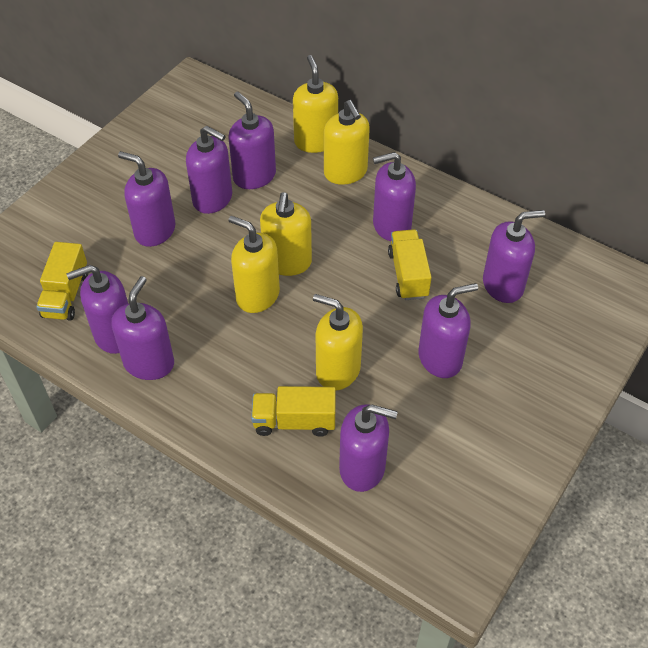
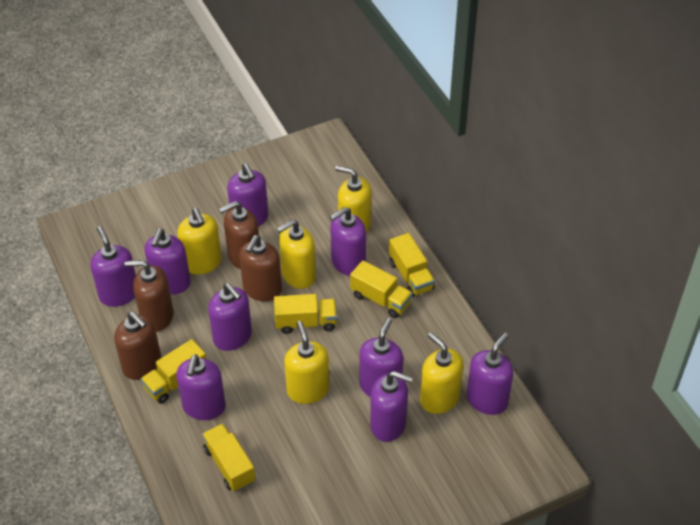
brown soap dispenser: 0 -> 4
yellow truck: 3 -> 5

